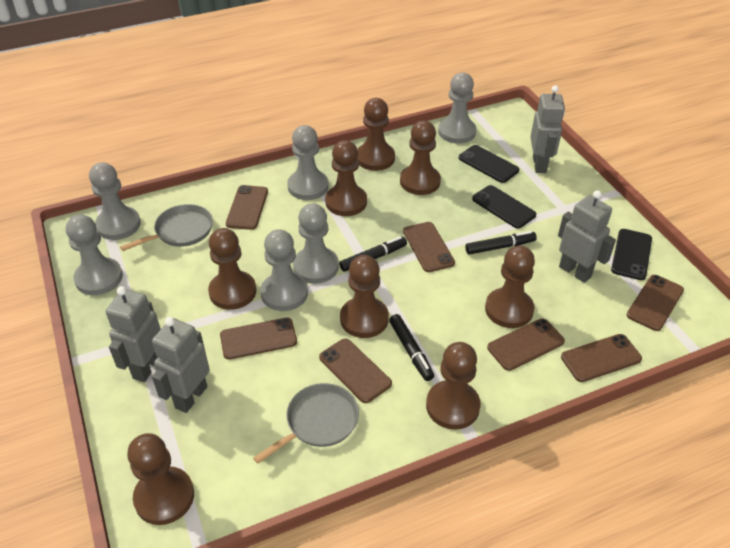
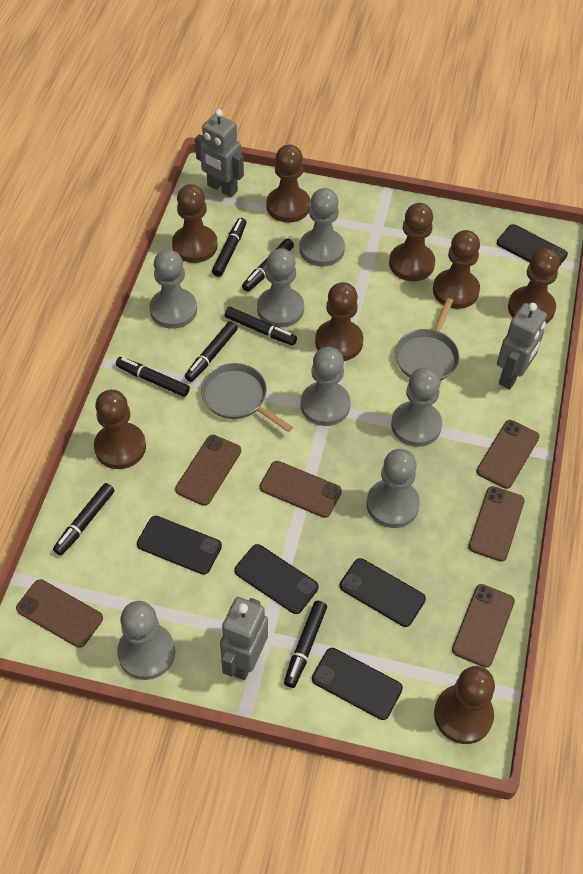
black marker: 3 -> 7
black phone: 3 -> 5
brown phone: 7 -> 6
grey pawn: 6 -> 7
grey robot: 4 -> 3

